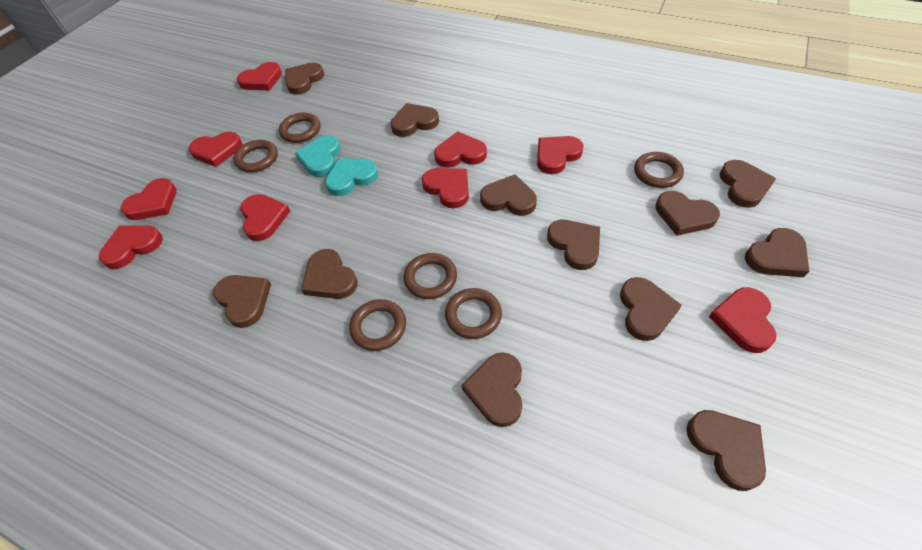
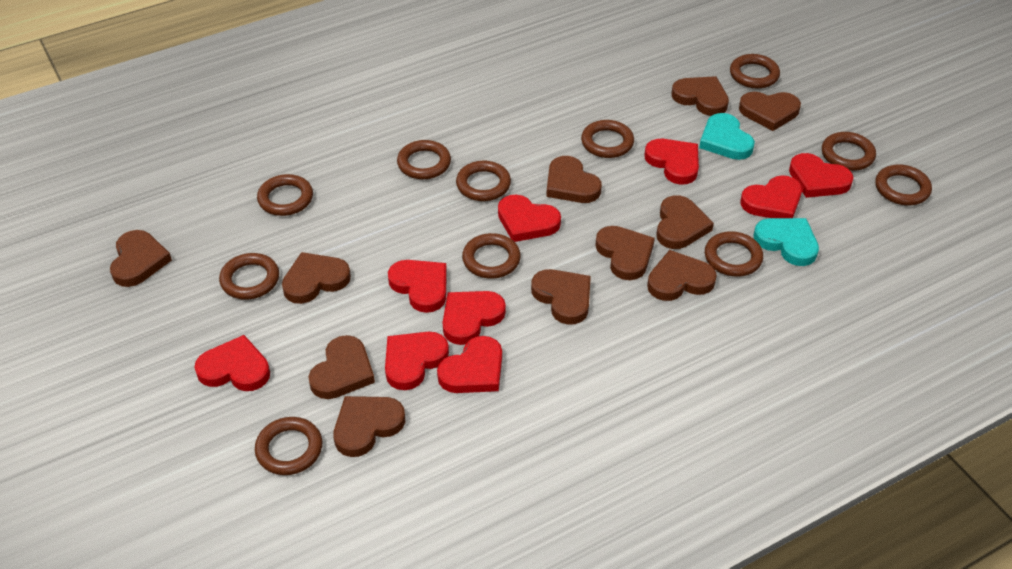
brown heart: 12 -> 11
brown ring: 6 -> 11

